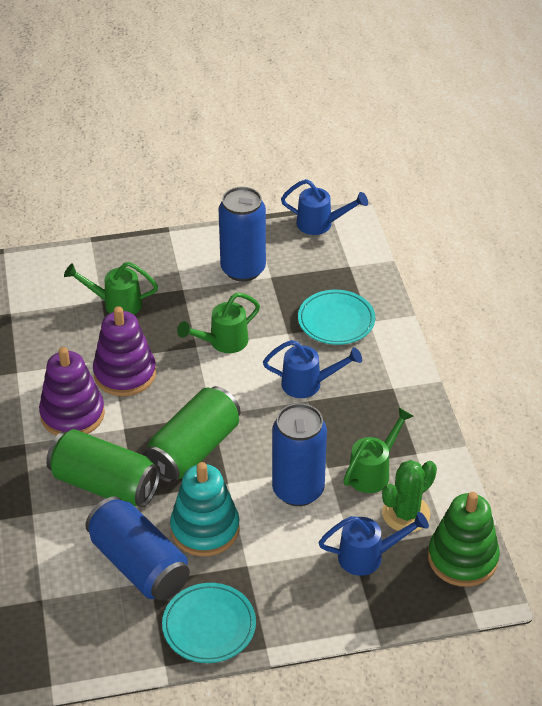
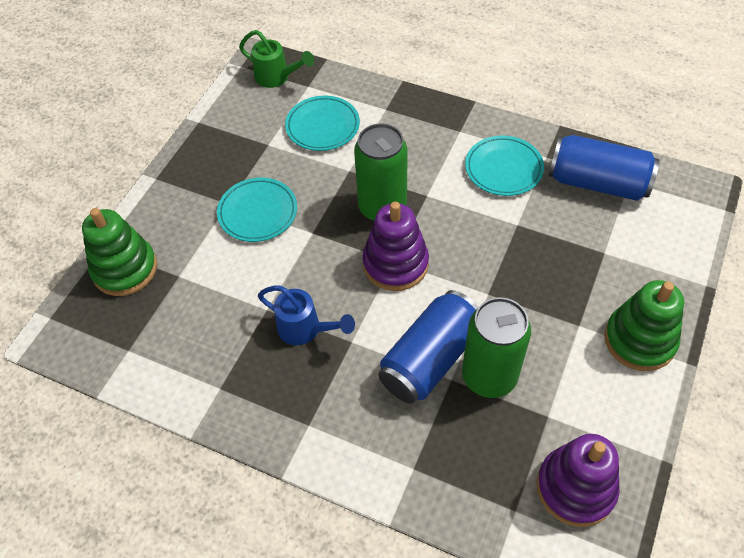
blue can: 3 -> 2
blue watering can: 3 -> 1
green cactus: 1 -> 0
green stacking toy: 1 -> 2
green watering can: 3 -> 1
turquoise plate: 2 -> 3
turquoise stacking toy: 1 -> 0

